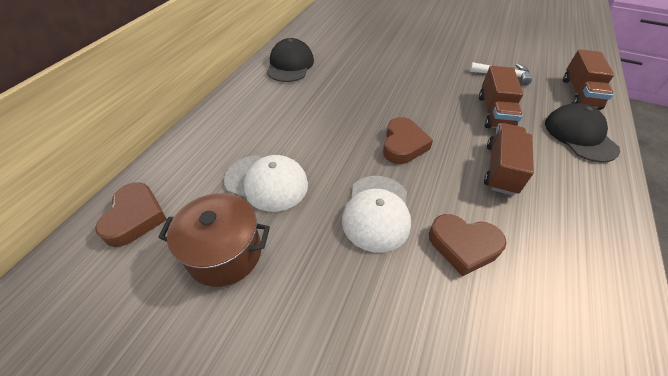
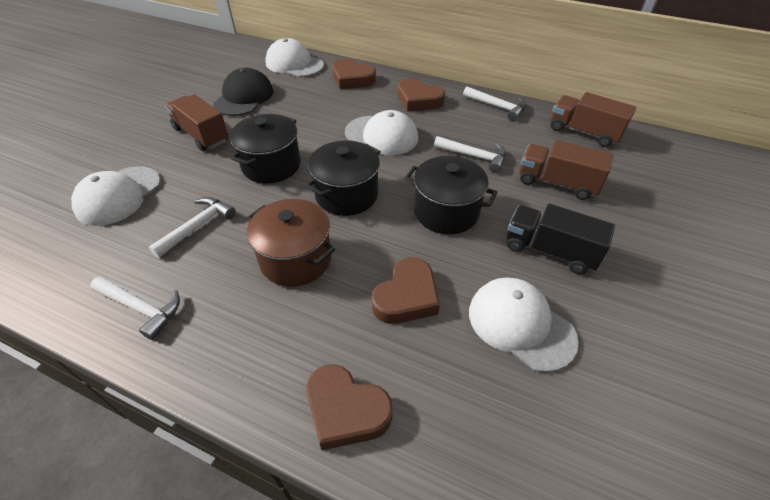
black cap: 2 -> 1
black pot: 0 -> 3
black truck: 0 -> 1
brown heart: 3 -> 4
white cap: 2 -> 4
white hammer: 1 -> 4

